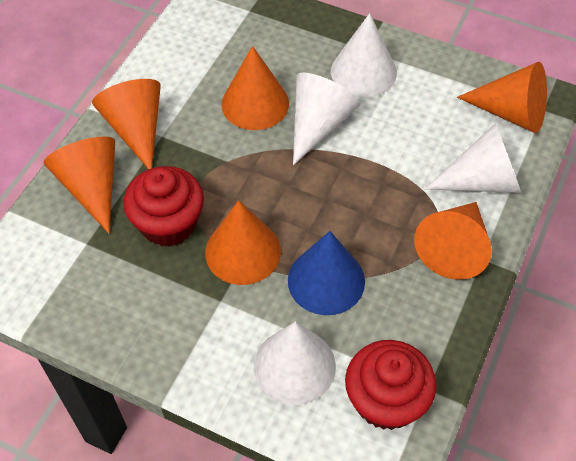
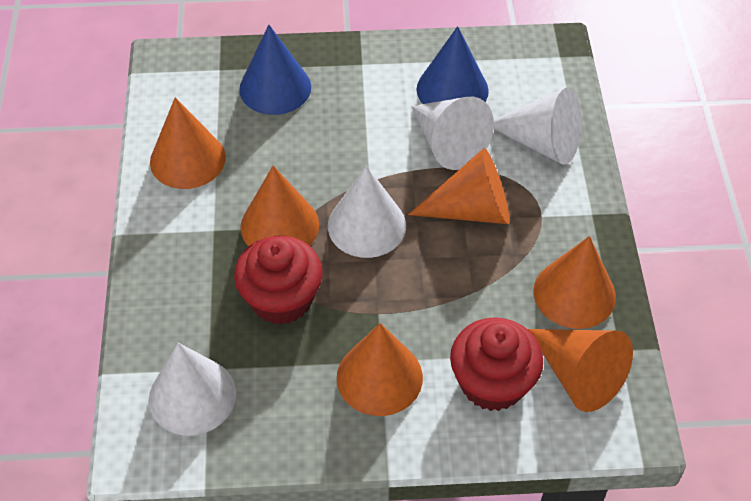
blue cone: 1 -> 2

